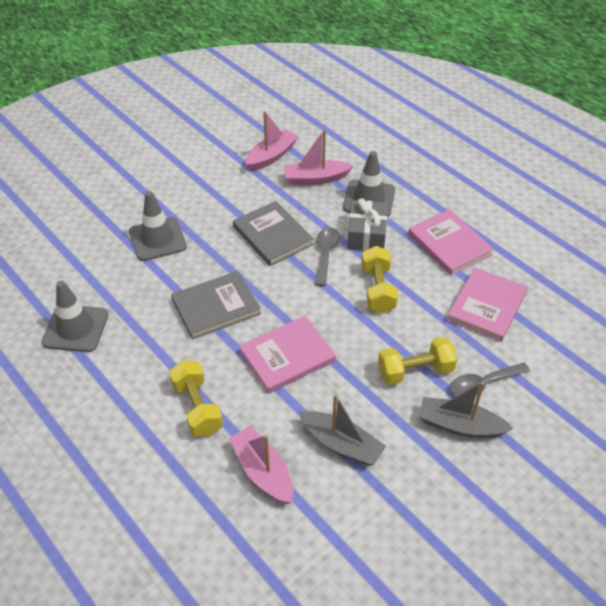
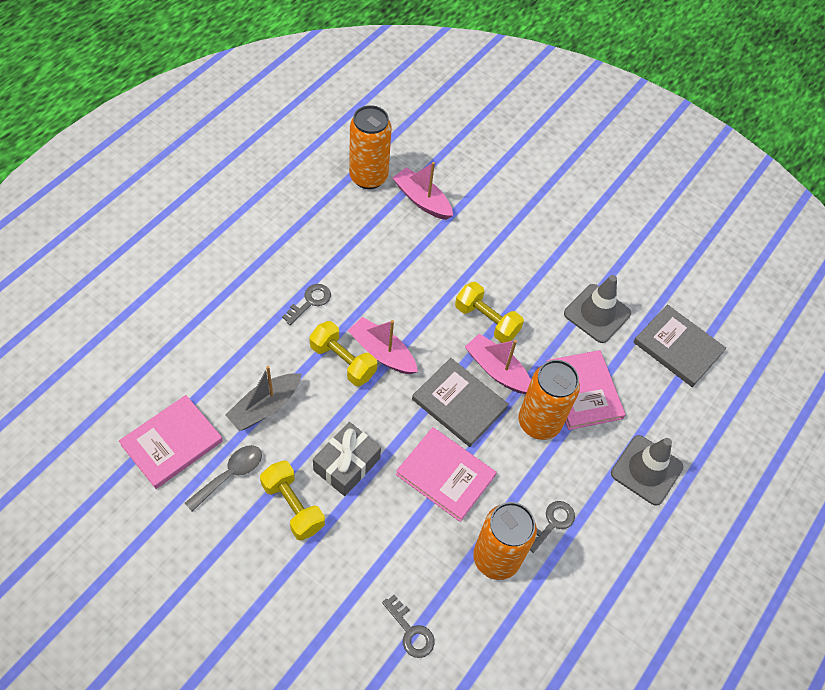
grey boat: 2 -> 1
grey key: 0 -> 3
grey spoon: 2 -> 1
grey traffic cone: 3 -> 2
orange can: 0 -> 3

